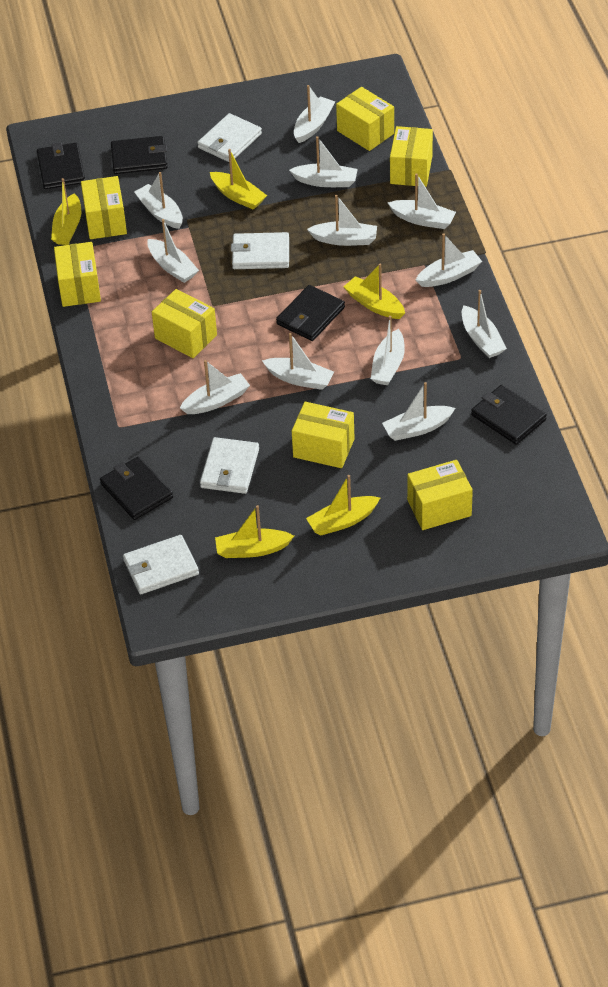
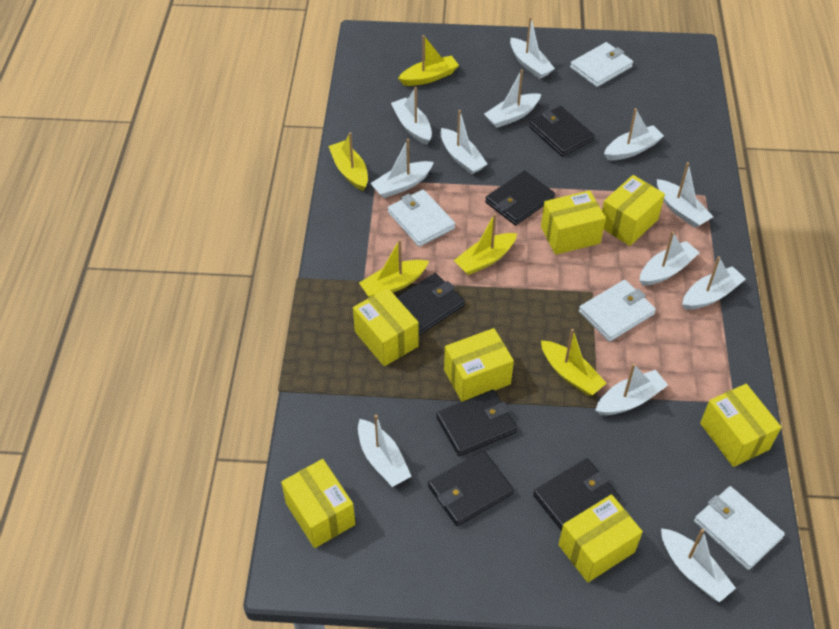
black wallet: 5 -> 6

